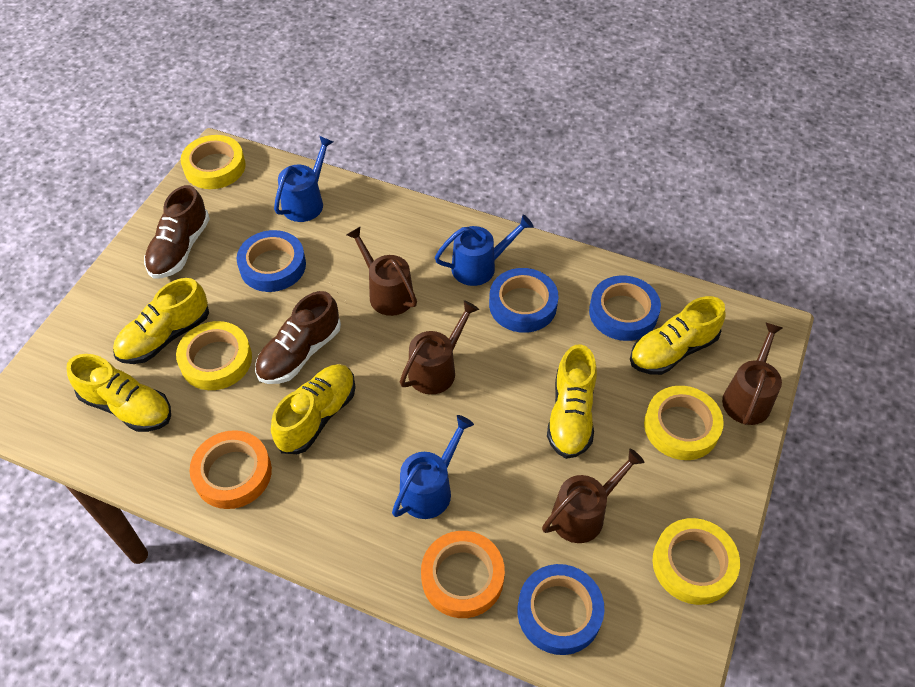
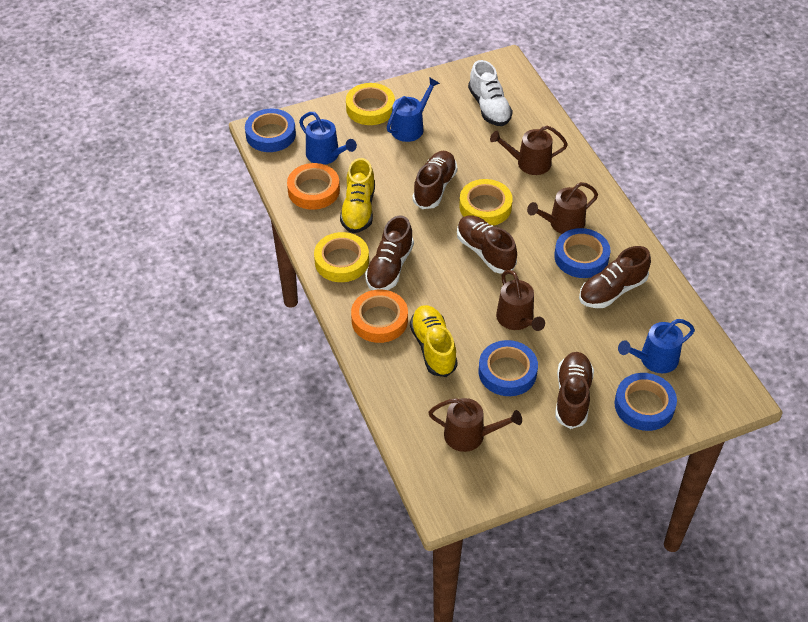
brown shoe: 2 -> 5
white shoe: 0 -> 1
yellow shoe: 5 -> 2
yellow tape: 4 -> 3

